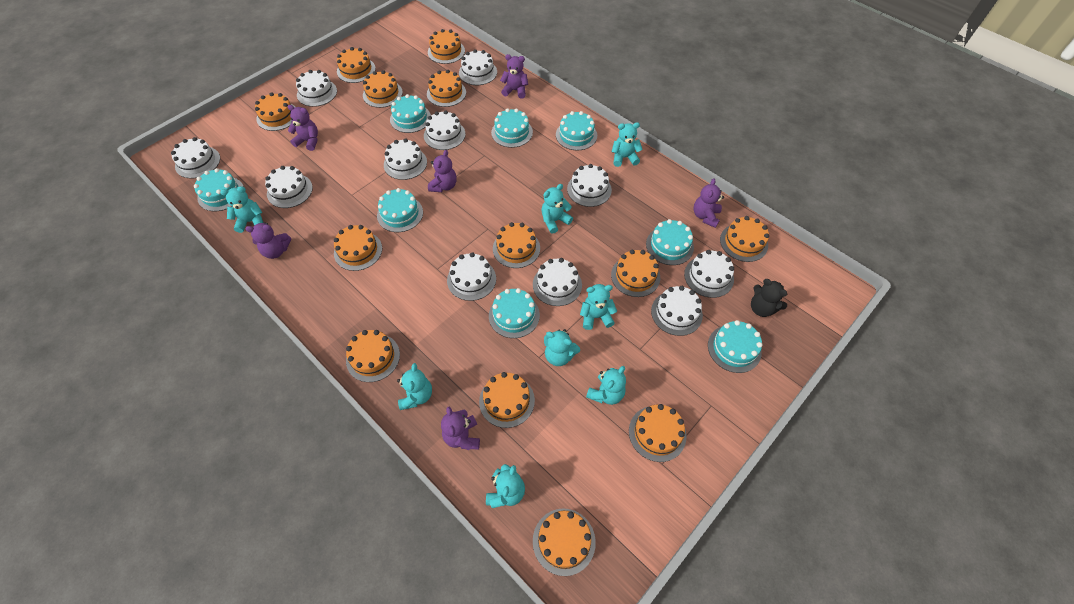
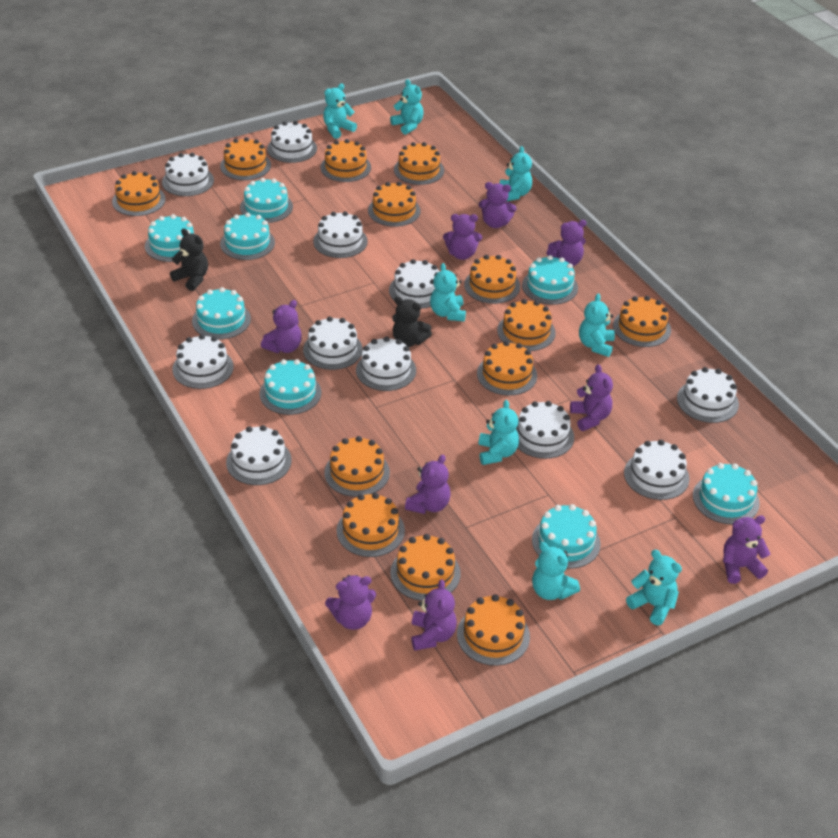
black teddy bear: 1 -> 2
purple teddy bear: 6 -> 9

